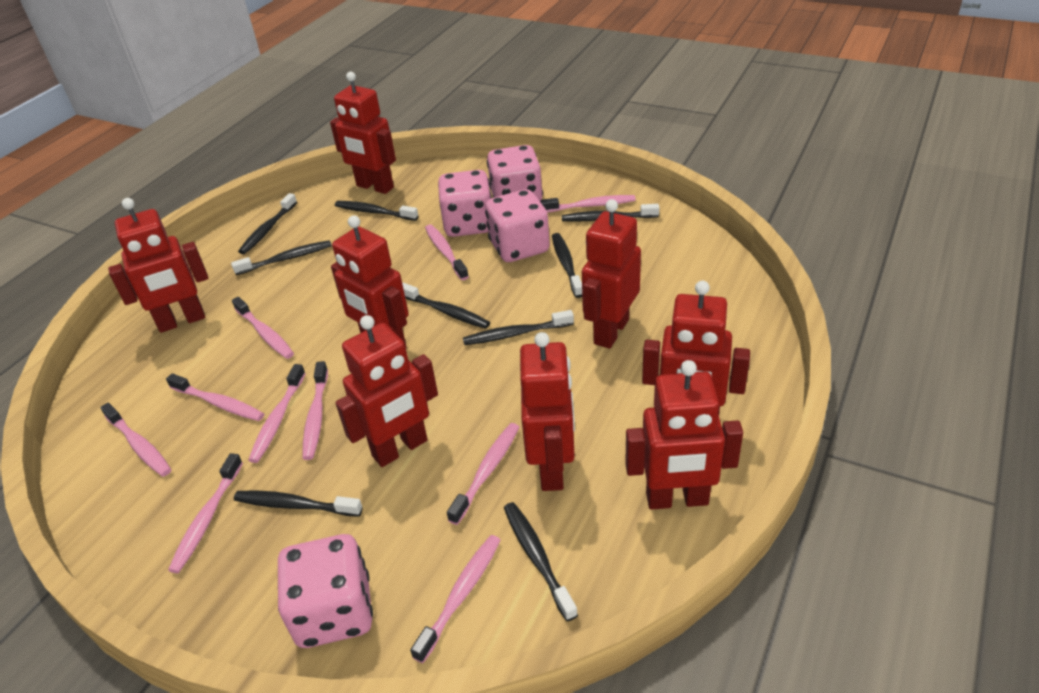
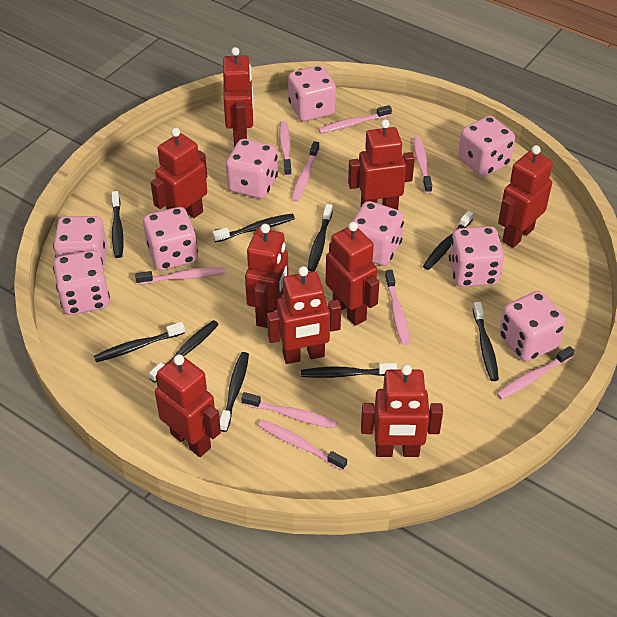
pink dice: 4 -> 9
pink toothbrush: 10 -> 9
red robot: 8 -> 9

